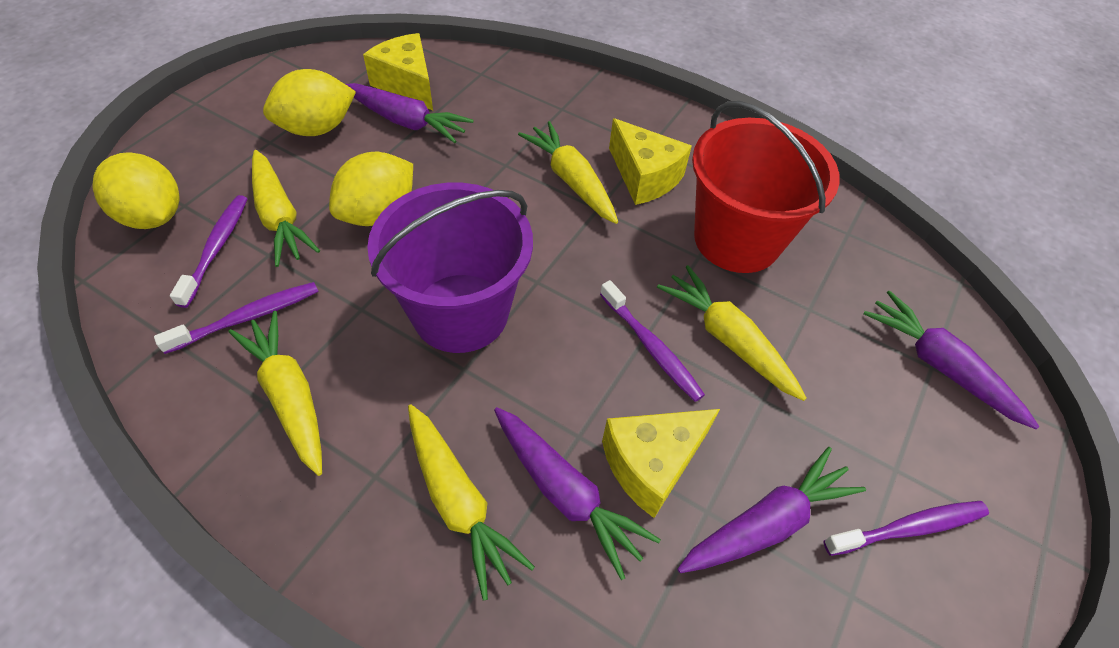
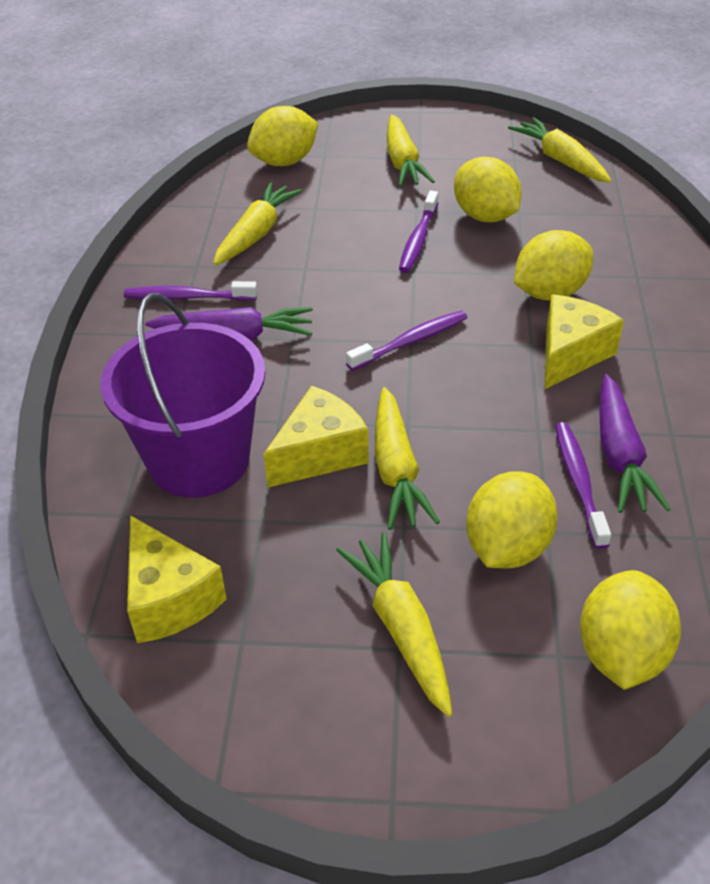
purple carrot: 4 -> 2
red bucket: 1 -> 0
yellow lemon: 3 -> 5

